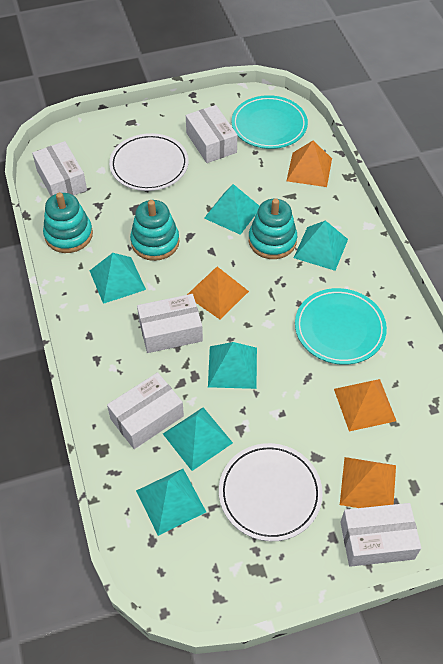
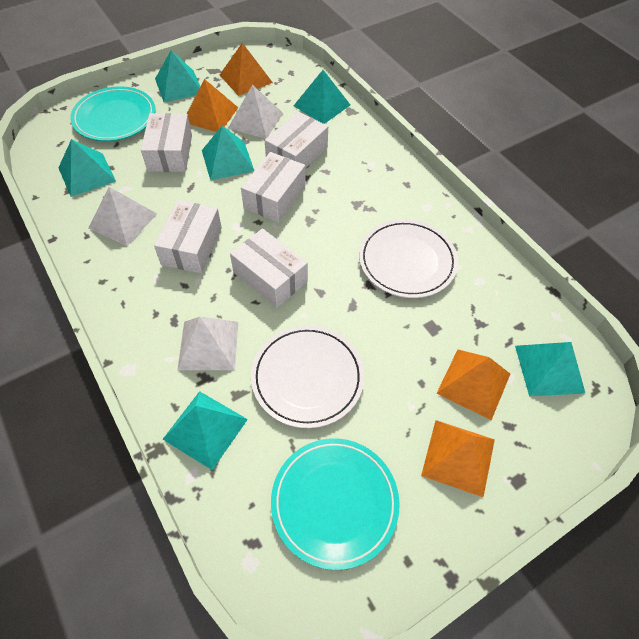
turquoise stacking toy: 3 -> 0
white pyramid: 0 -> 3

